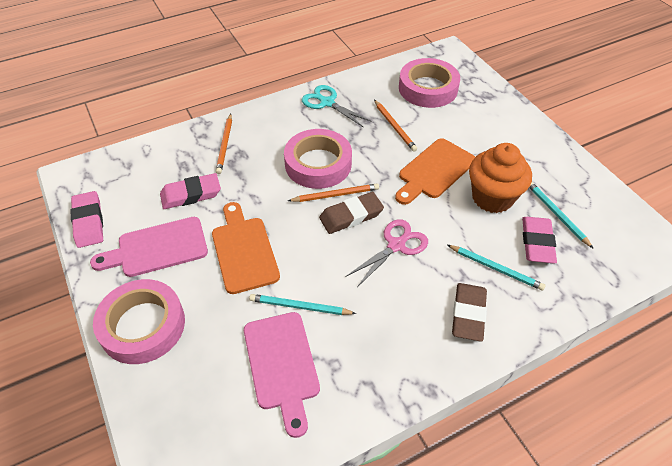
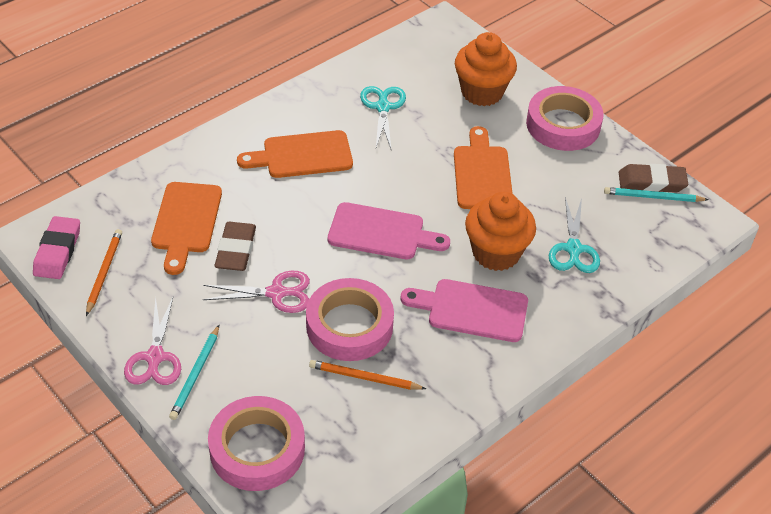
orange cupcake: 1 -> 2
orange cutting board: 2 -> 3
orange pencil: 3 -> 2
pink eraser: 3 -> 1
pink scissors: 1 -> 2
turquoise pencil: 3 -> 2
turquoise scissors: 1 -> 2

